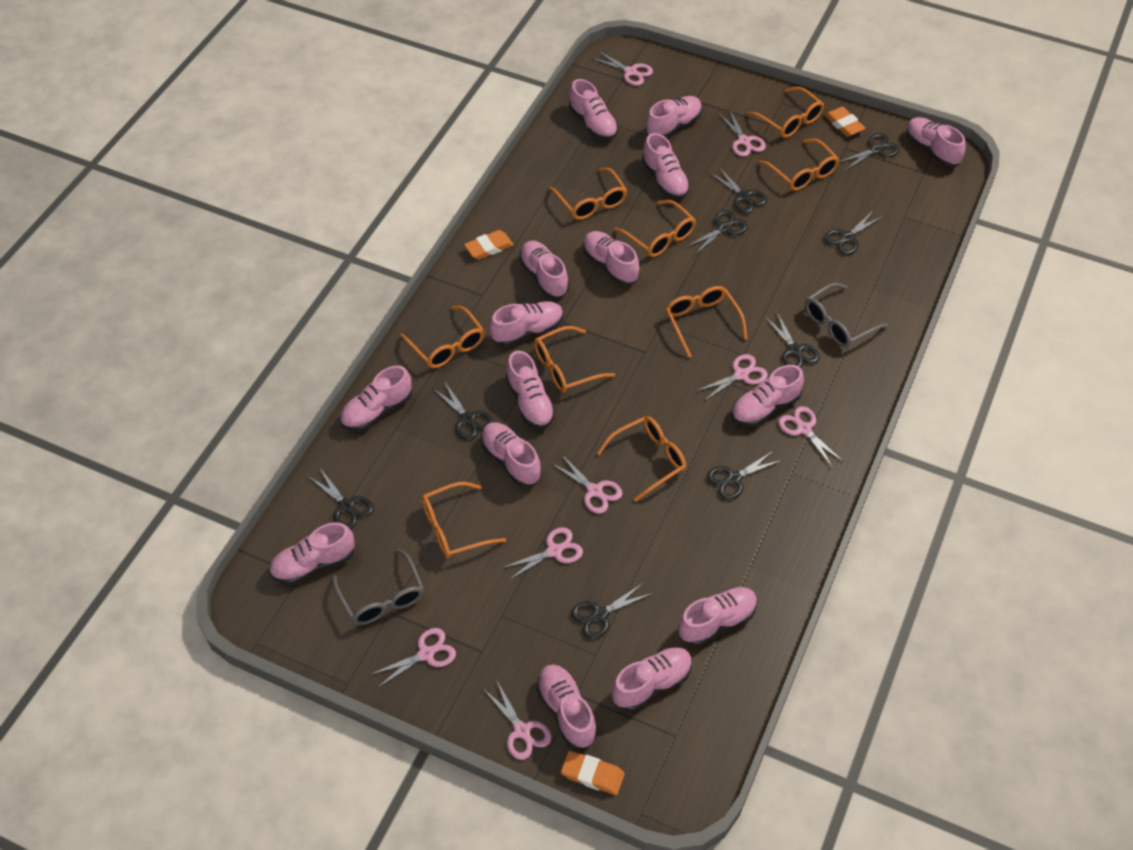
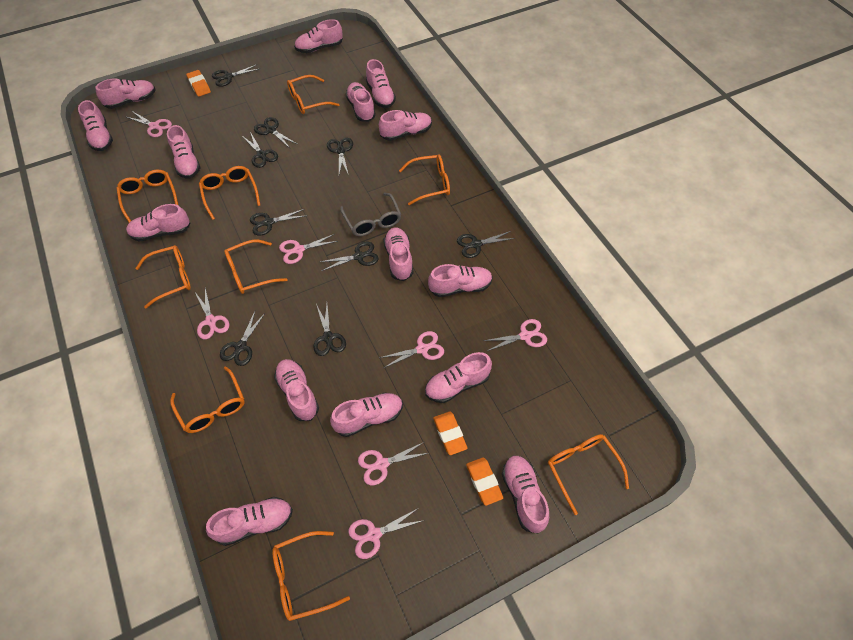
grey glasses: 2 -> 1
pink scissors: 8 -> 7

